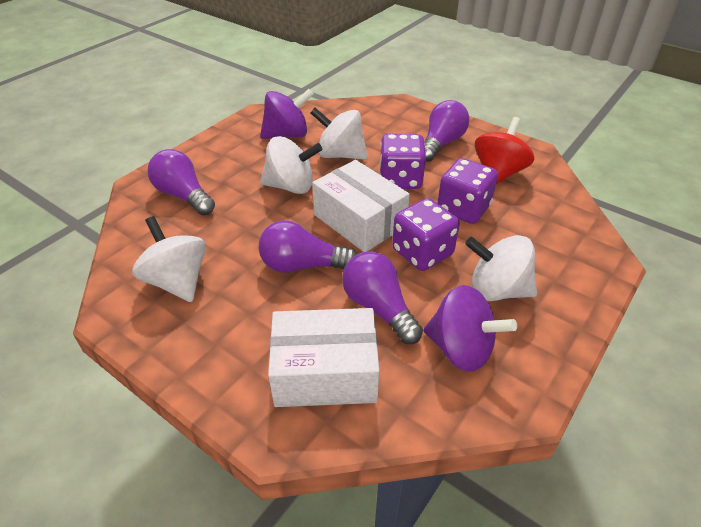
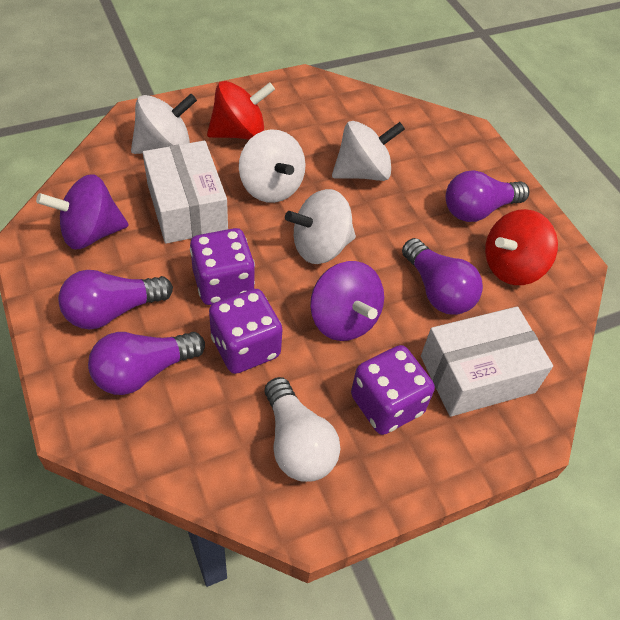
red spinning top: 1 -> 2
white light bulb: 0 -> 1

